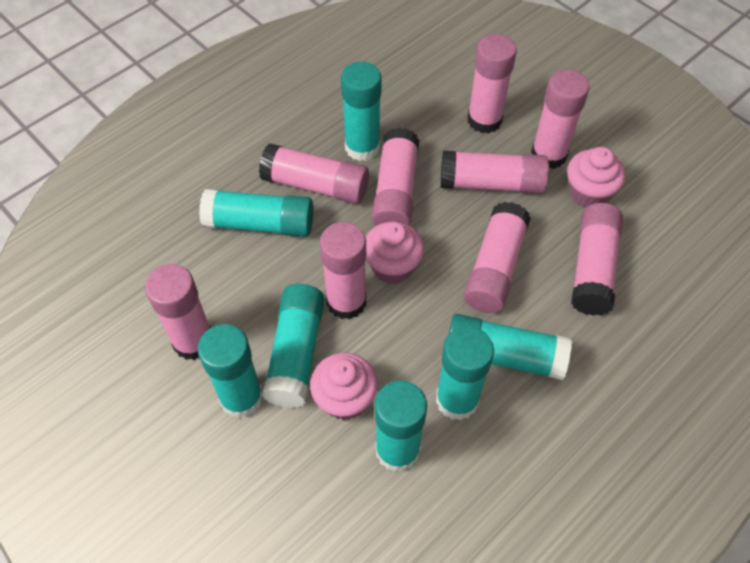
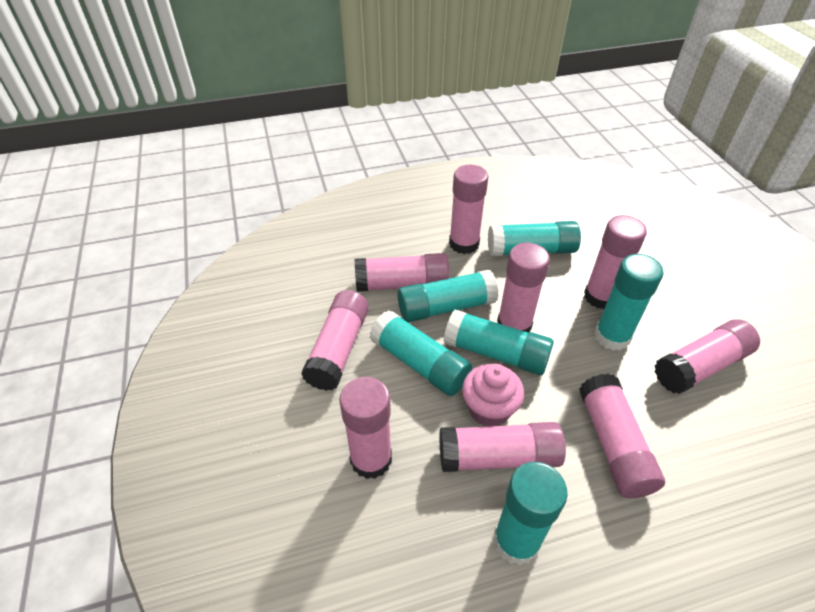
pink cupcake: 3 -> 1
turquoise glue stick: 7 -> 6

